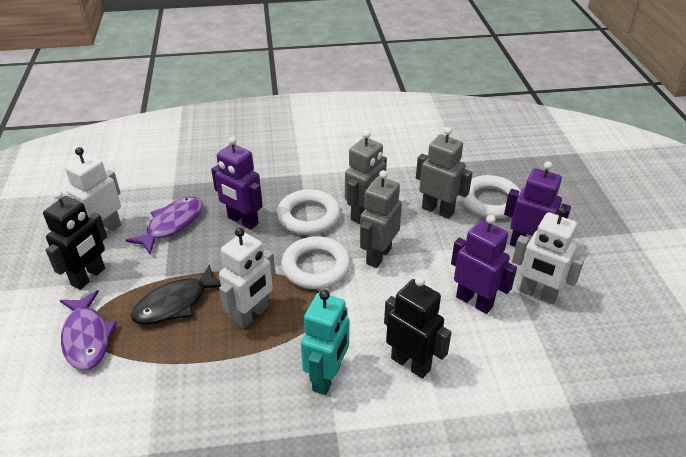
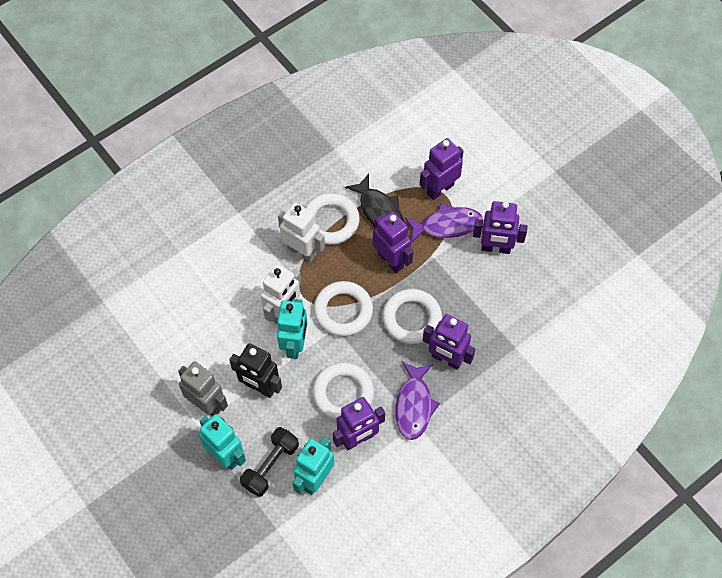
black dumbbell: 0 -> 1
black robot: 2 -> 1
grey robot: 3 -> 1
purple robot: 3 -> 5
turquoise robot: 1 -> 3
white ring: 3 -> 4
white robot: 3 -> 2

